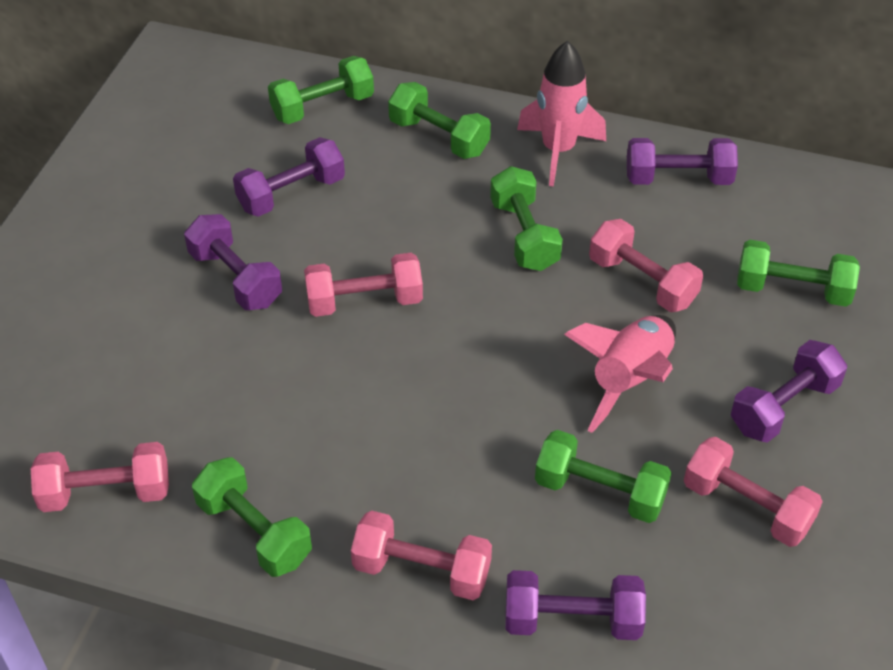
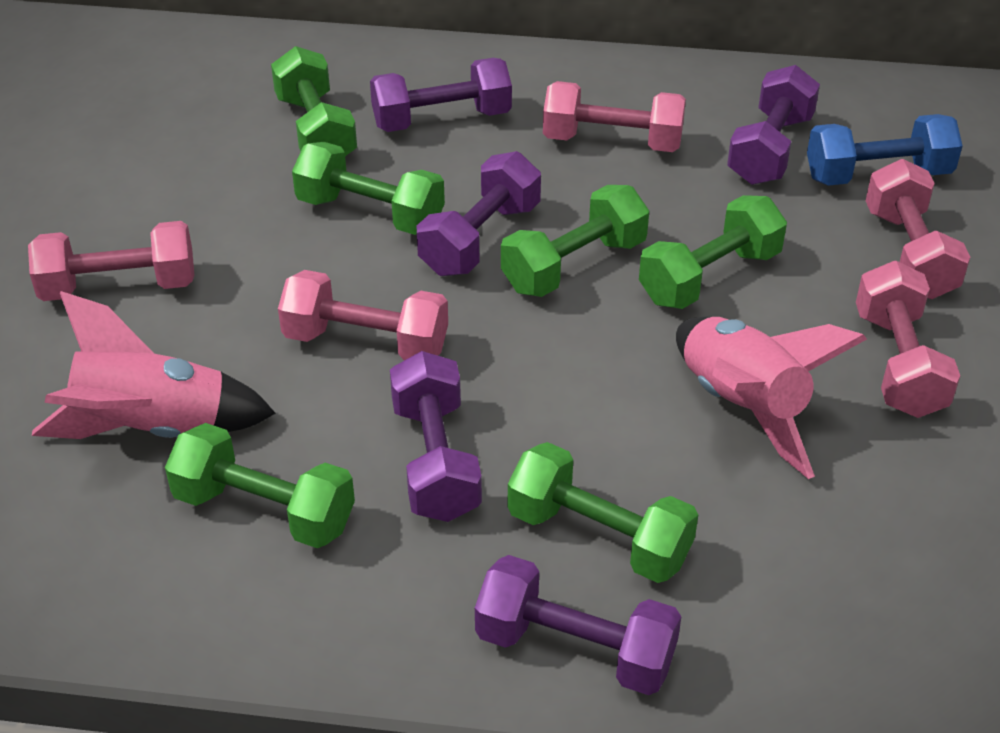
blue dumbbell: 0 -> 1

